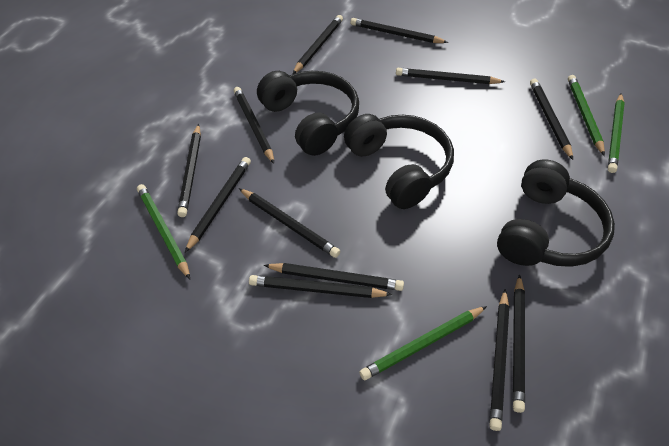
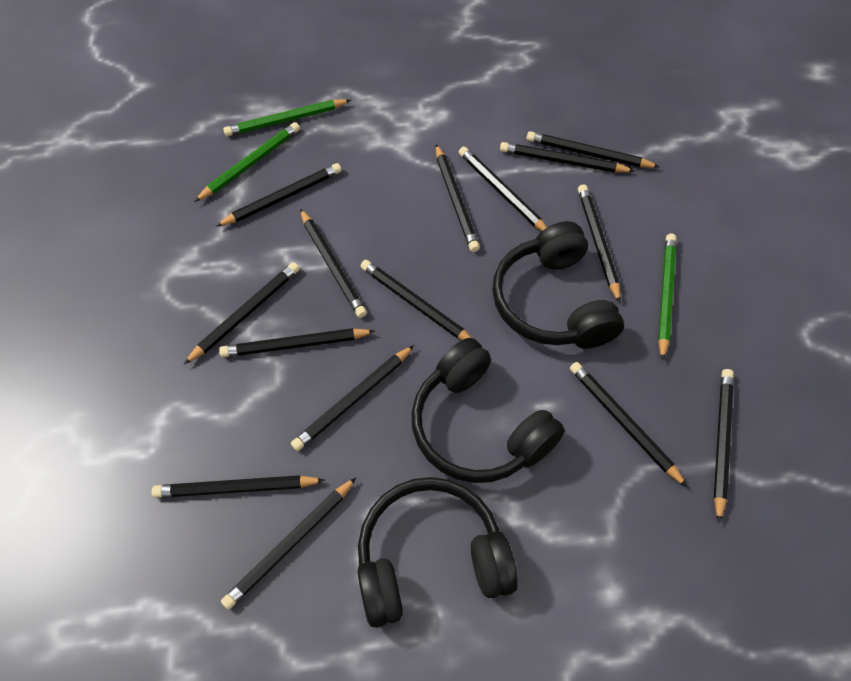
black pencil: 12 -> 15
green pencil: 4 -> 3

